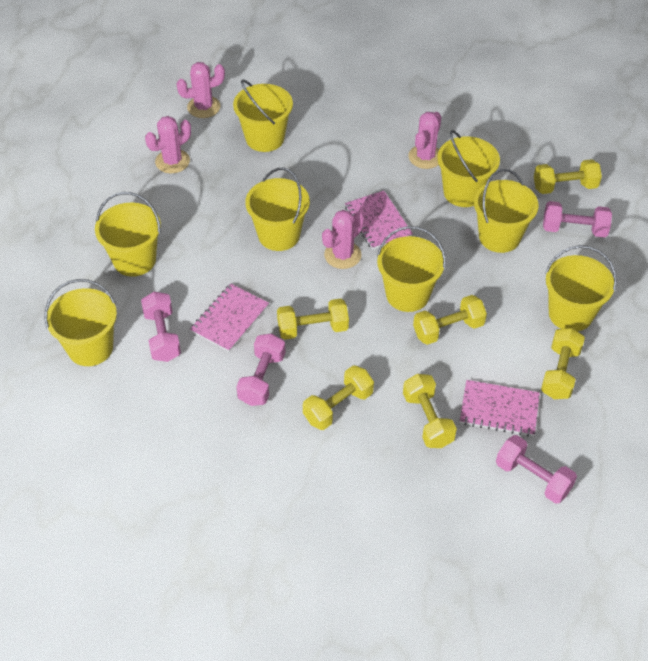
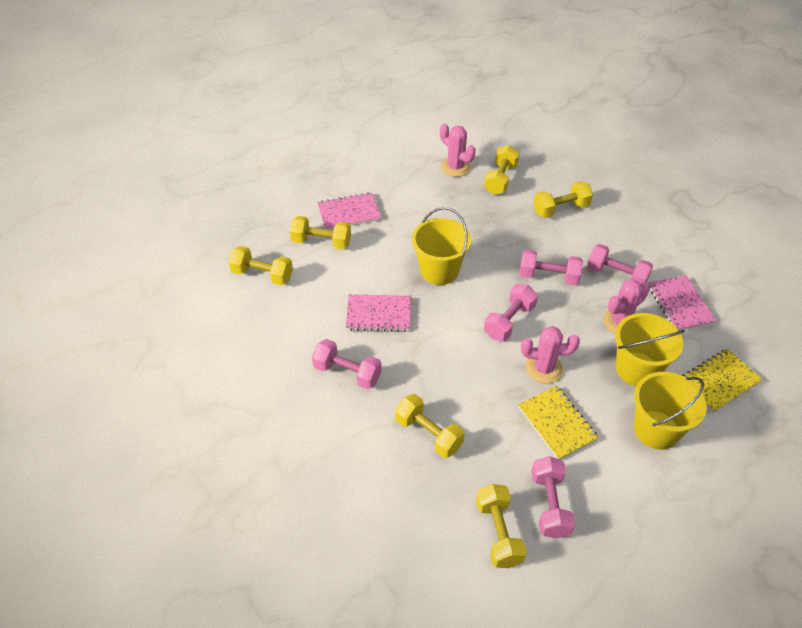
pink cactus: 4 -> 3
pink dumbbell: 4 -> 5
yellow bucket: 8 -> 3
yellow notebook: 0 -> 2

